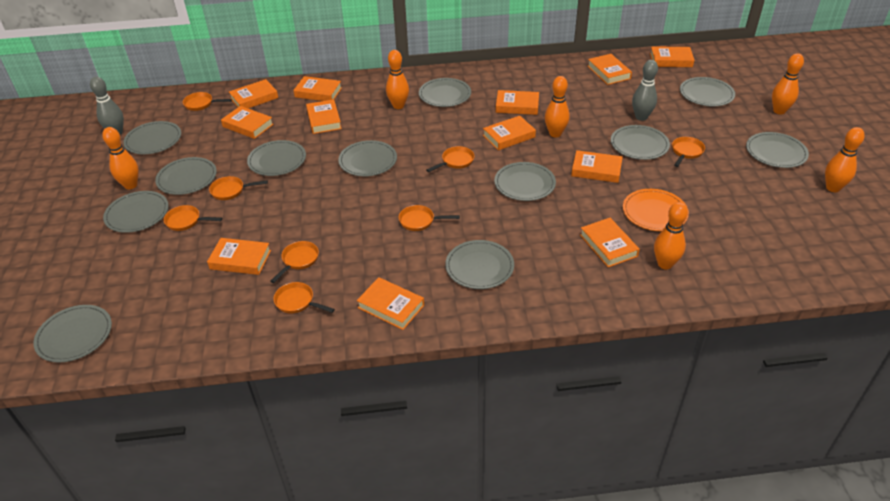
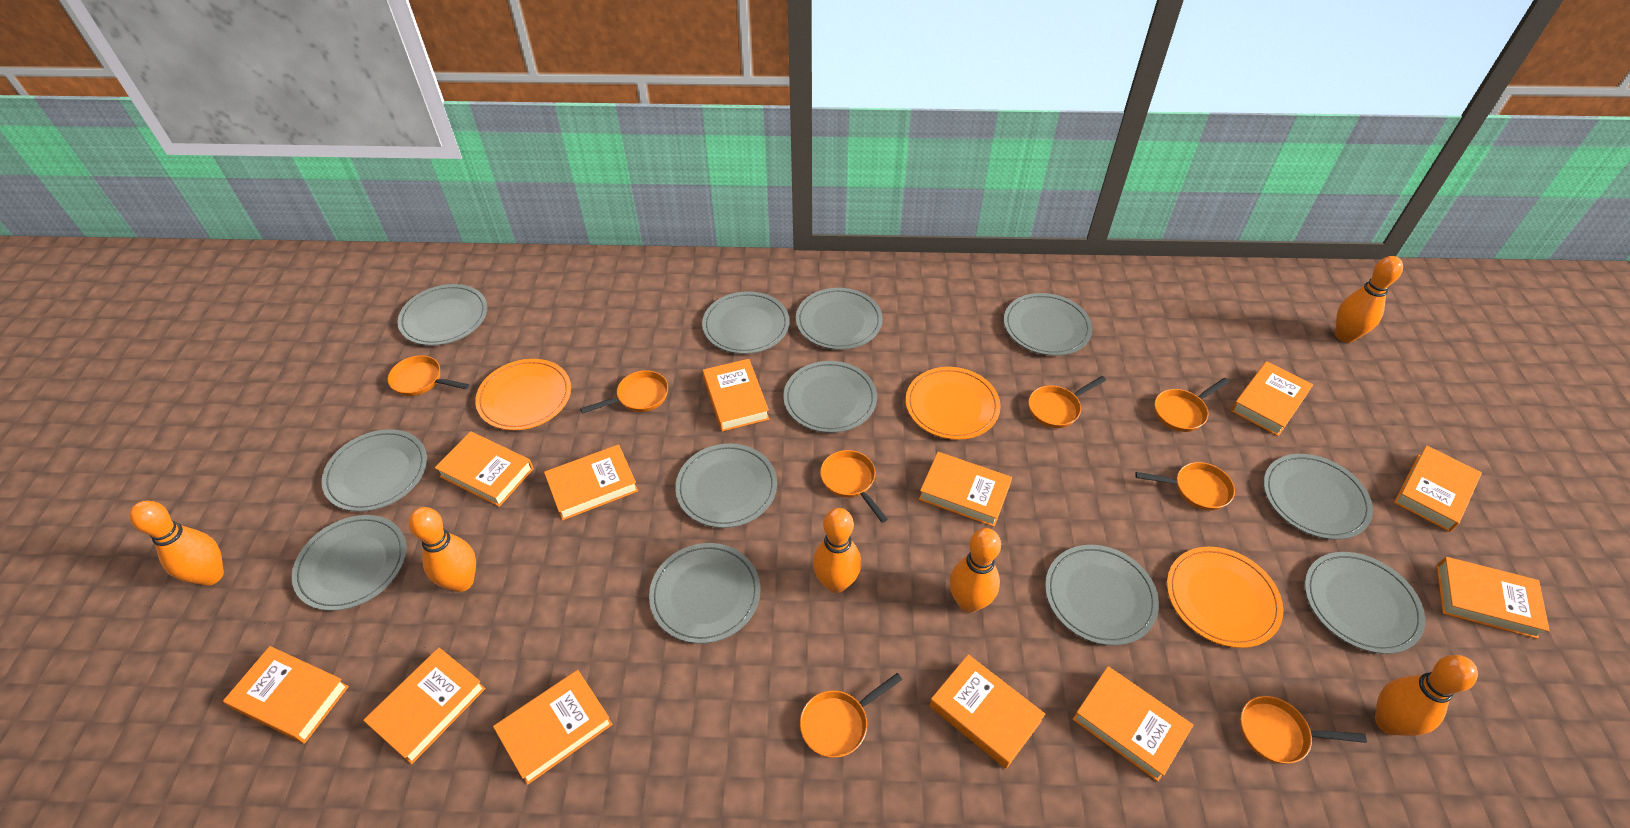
grey bowling pin: 2 -> 0
orange plate: 1 -> 3

